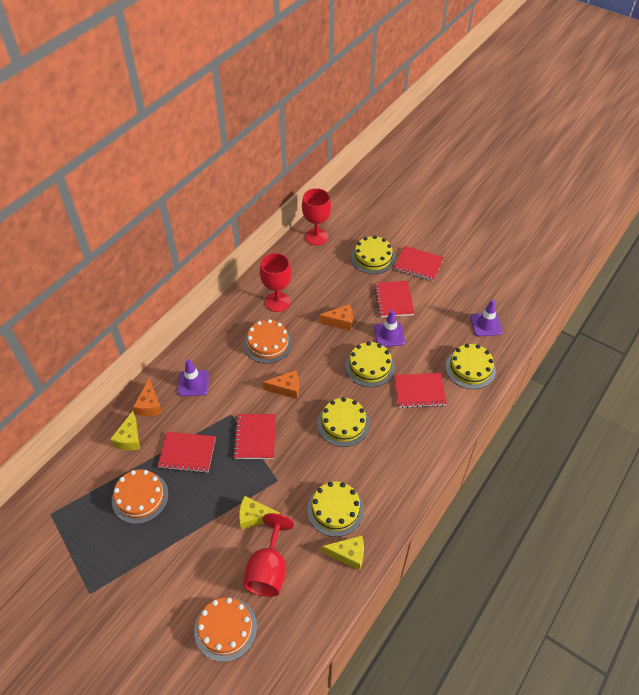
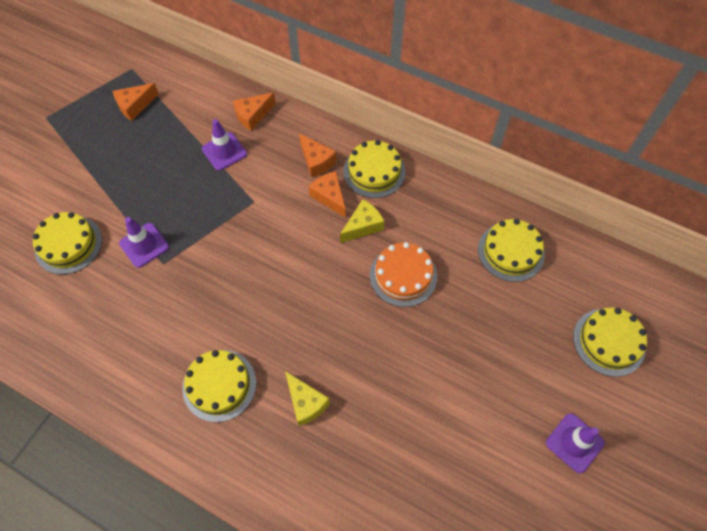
orange cake: 3 -> 1
orange cheese: 3 -> 4
red goblet: 3 -> 0
red notebook: 5 -> 0
yellow cheese: 3 -> 2

